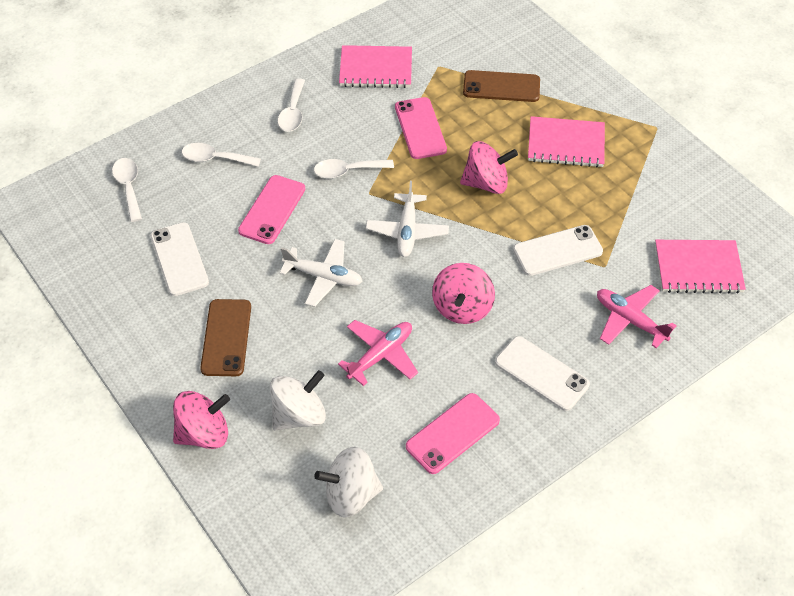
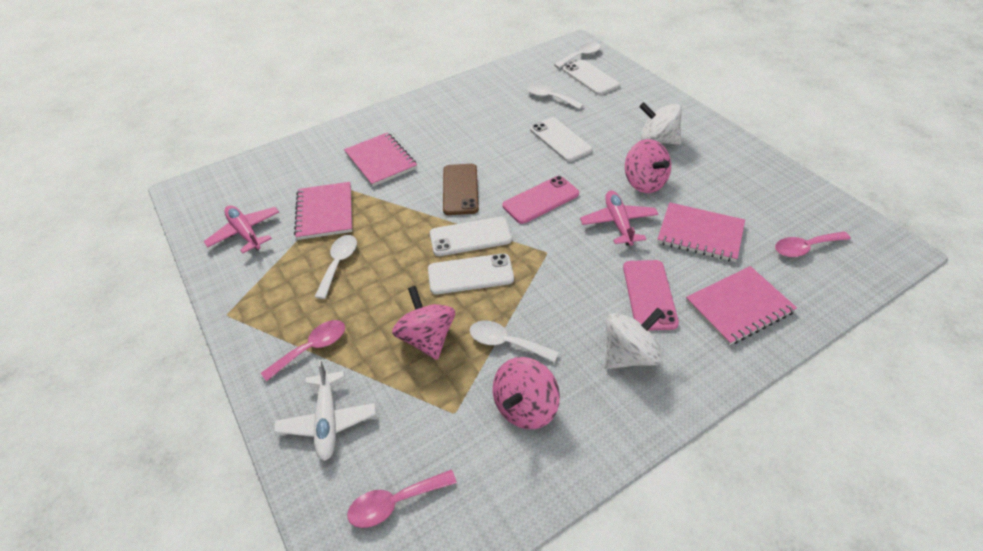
brown phone: 2 -> 1
pink notebook: 3 -> 4
pink phone: 3 -> 2
pink spoon: 0 -> 3
white phone: 3 -> 4
white plane: 2 -> 1

